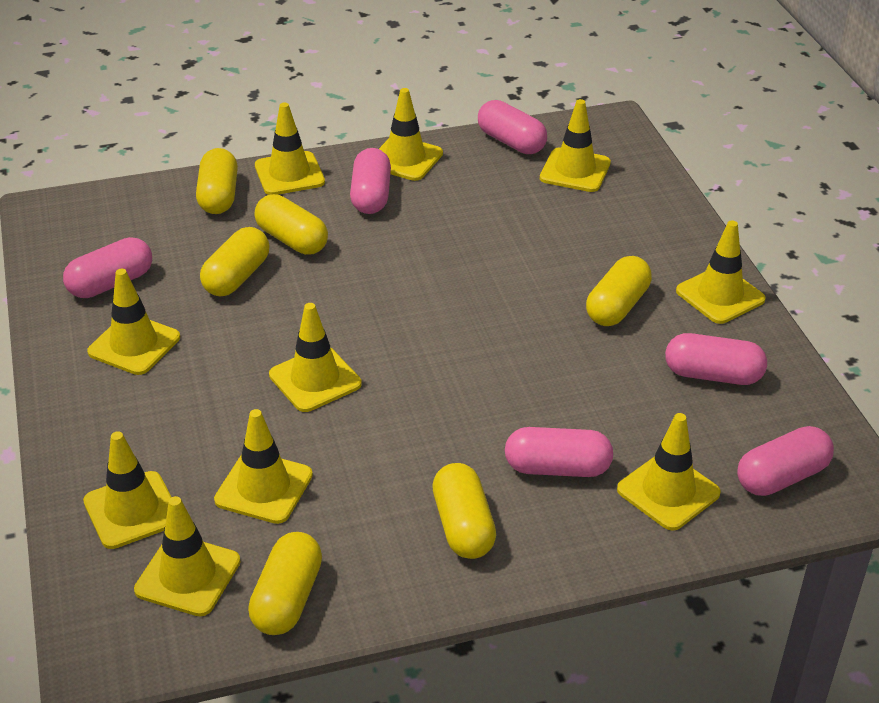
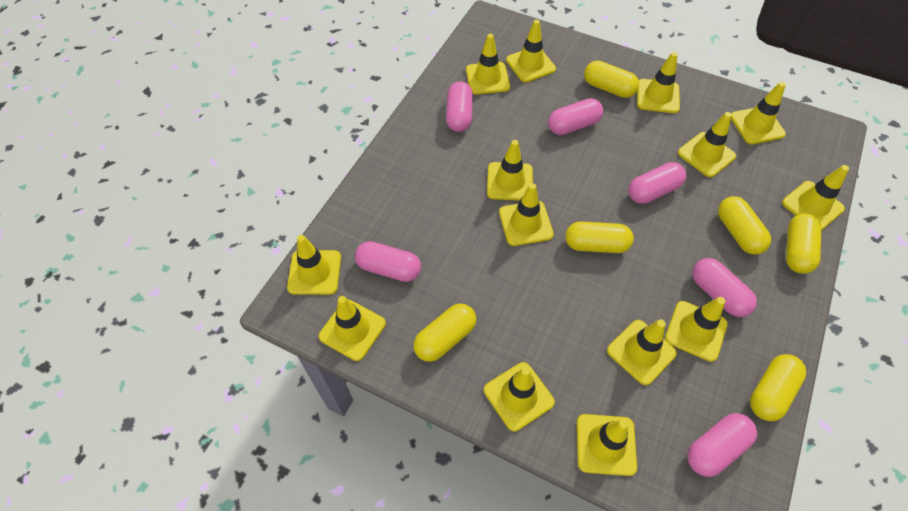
yellow traffic cone: 10 -> 14

